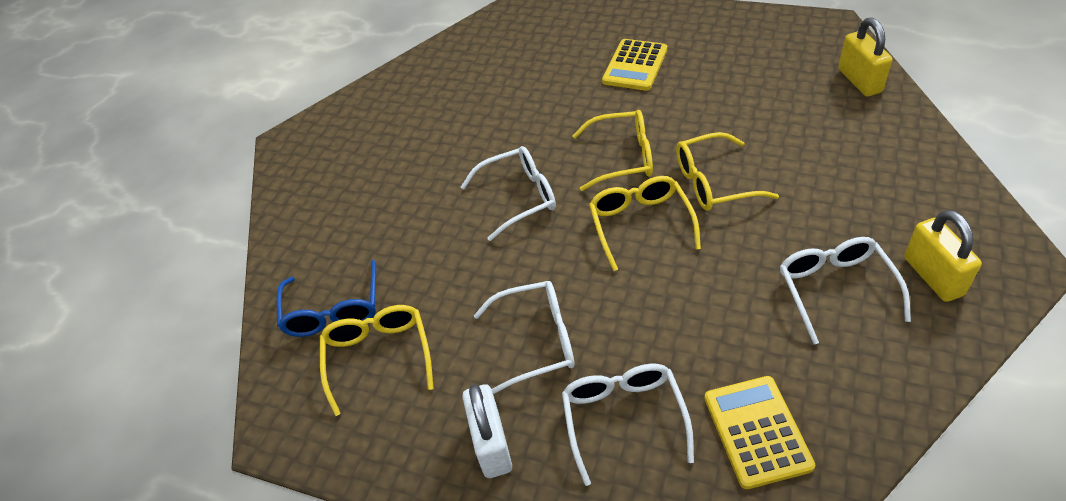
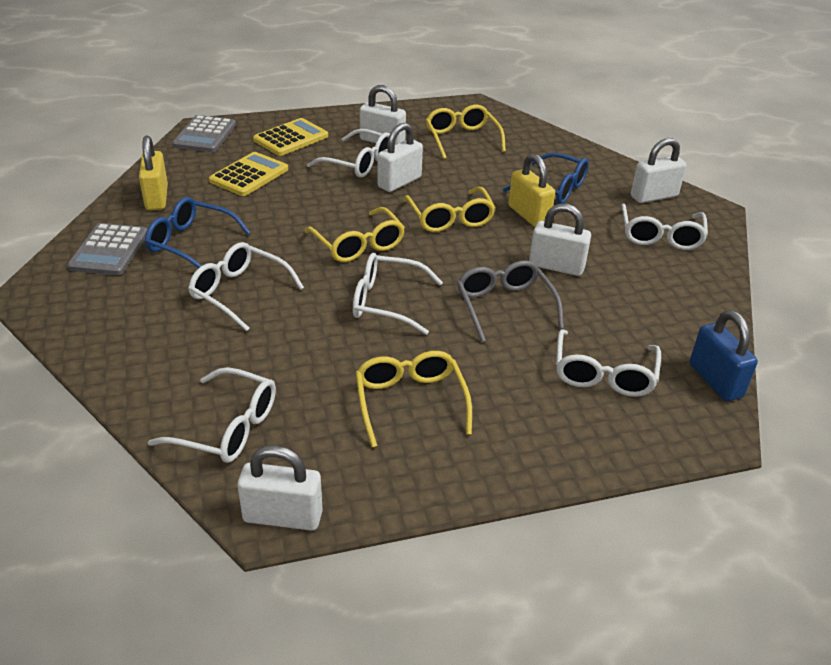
blue glasses: 1 -> 2
blue padlock: 0 -> 1
grey calculator: 0 -> 2
grey glasses: 0 -> 1
white glasses: 4 -> 6
white padlock: 1 -> 5

